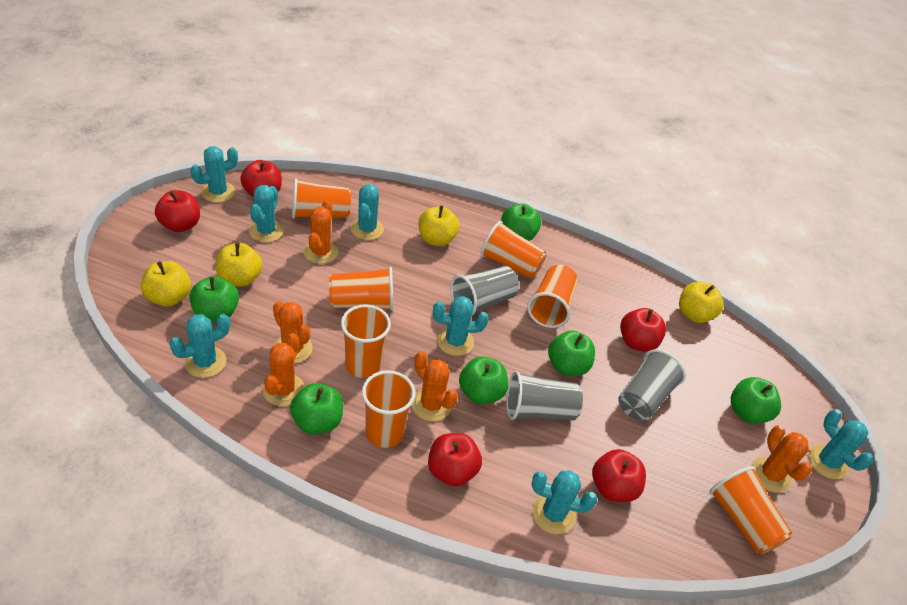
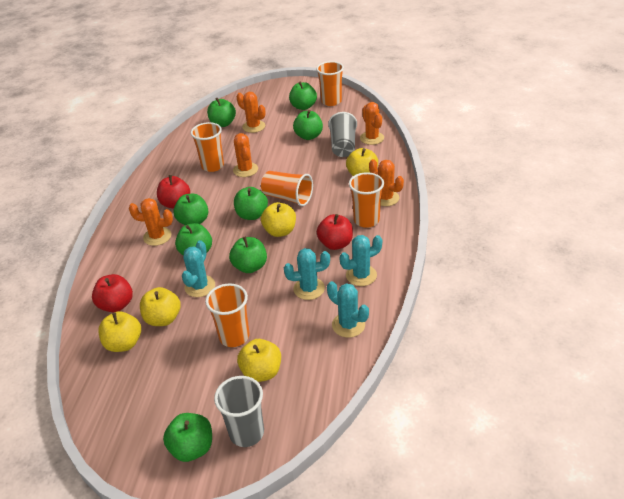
green apple: 6 -> 8
grey cup: 3 -> 2
orange cup: 7 -> 5
red apple: 5 -> 3
turquoise cactus: 7 -> 4
yellow apple: 4 -> 5

